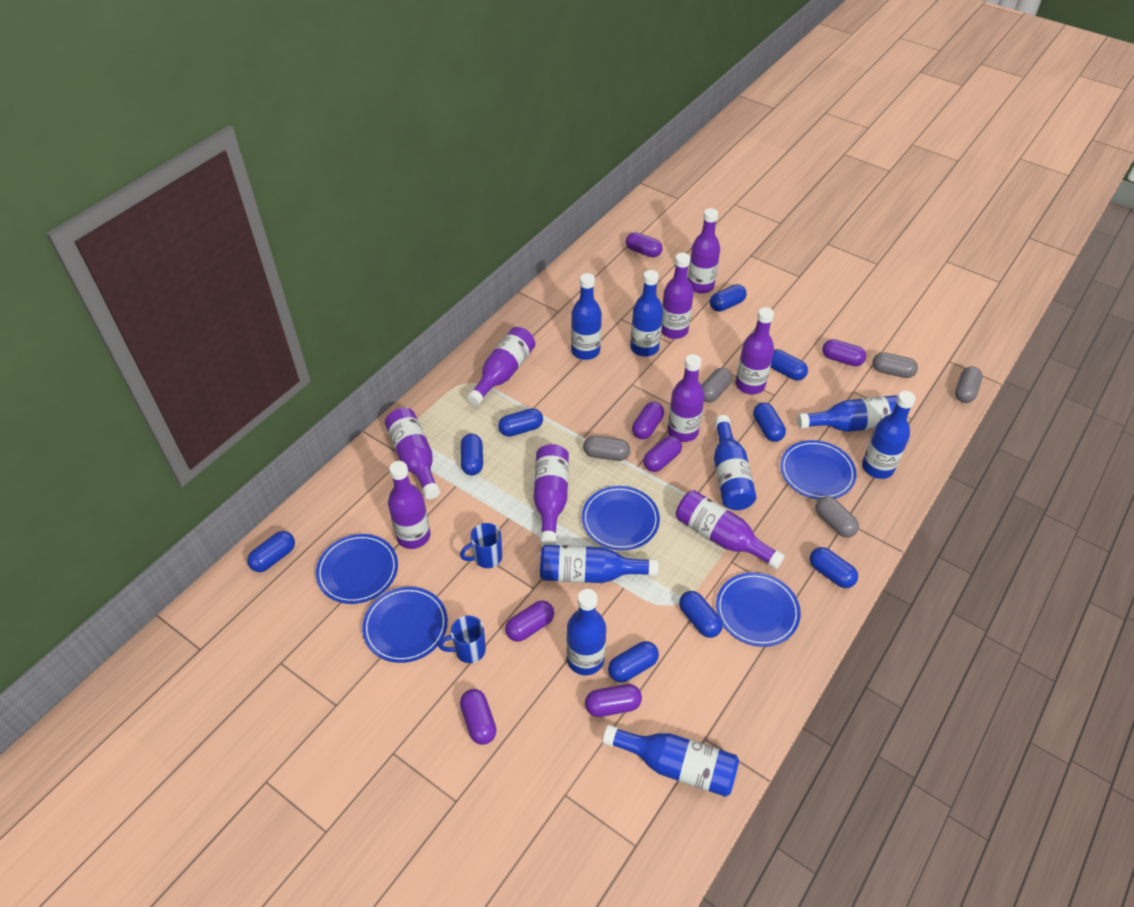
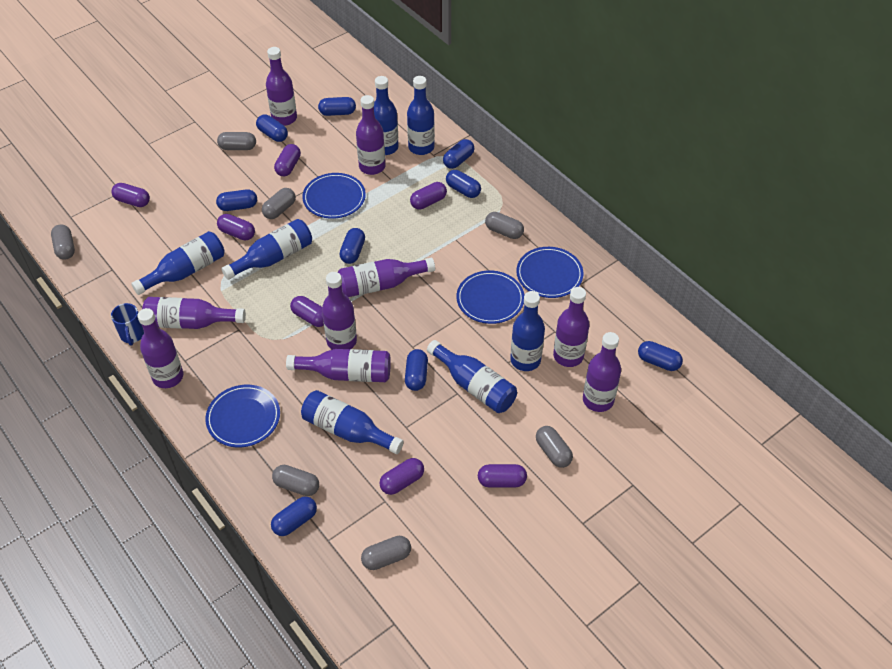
blue bottle: 8 -> 7
blue mug: 2 -> 1
blue plate: 5 -> 4
grey capsule: 5 -> 7

